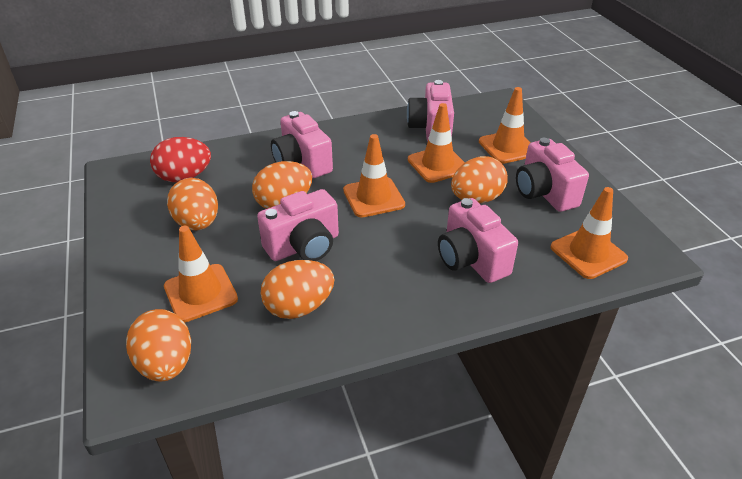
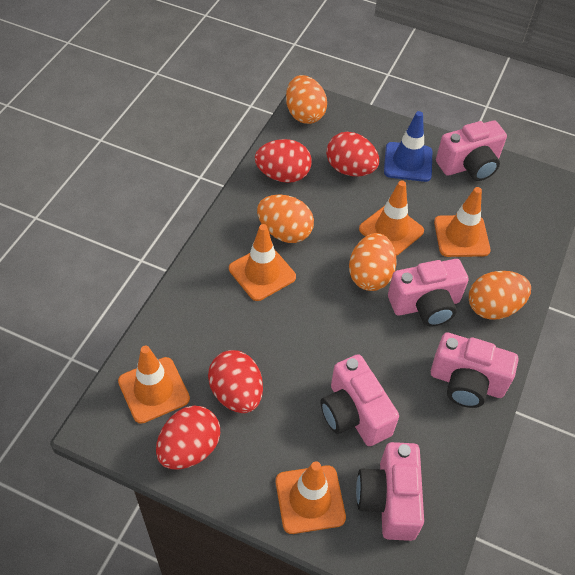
blue traffic cone: 0 -> 1
orange egg: 5 -> 4
red egg: 1 -> 4

